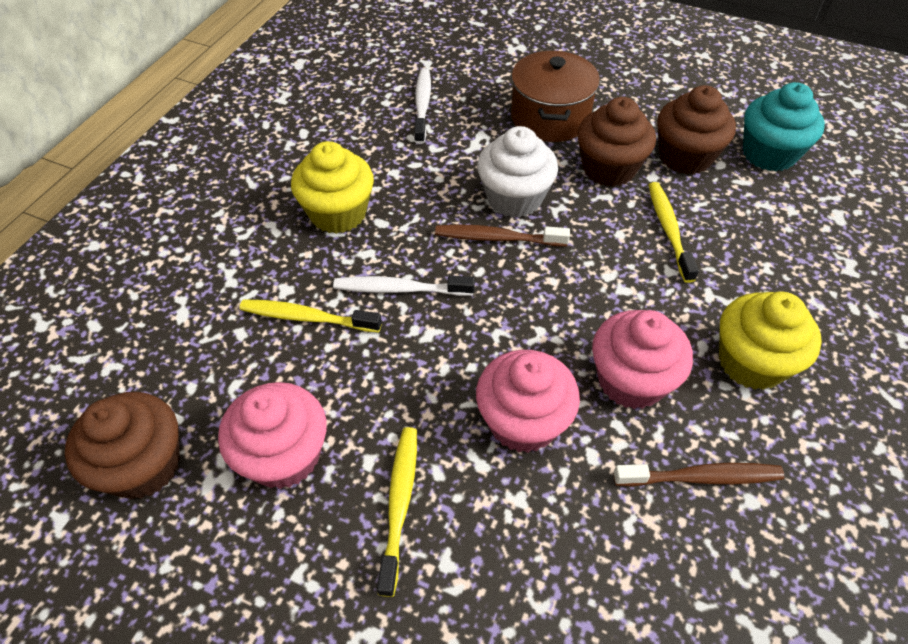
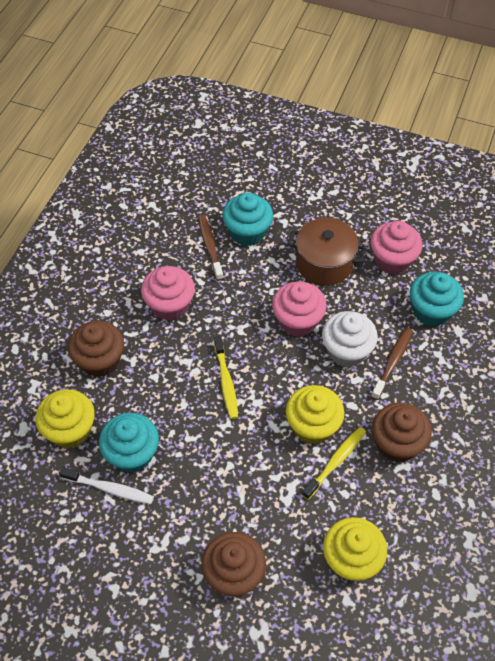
turquoise cupcake: 1 -> 3
white toothbrush: 2 -> 1
yellow cupcake: 2 -> 3
yellow toothbrush: 3 -> 2

